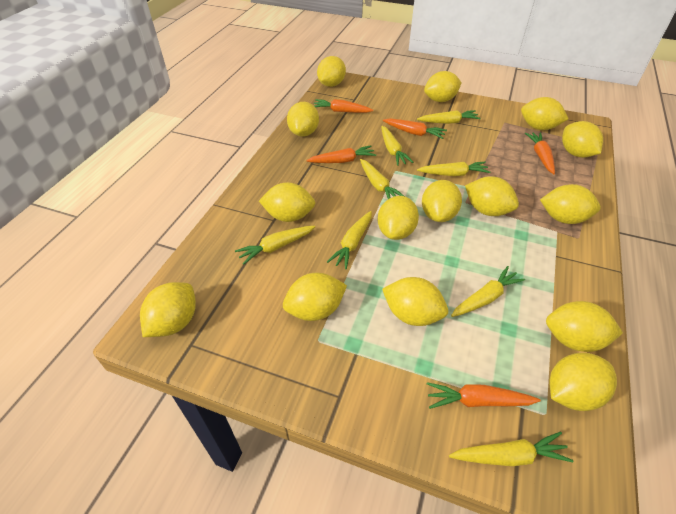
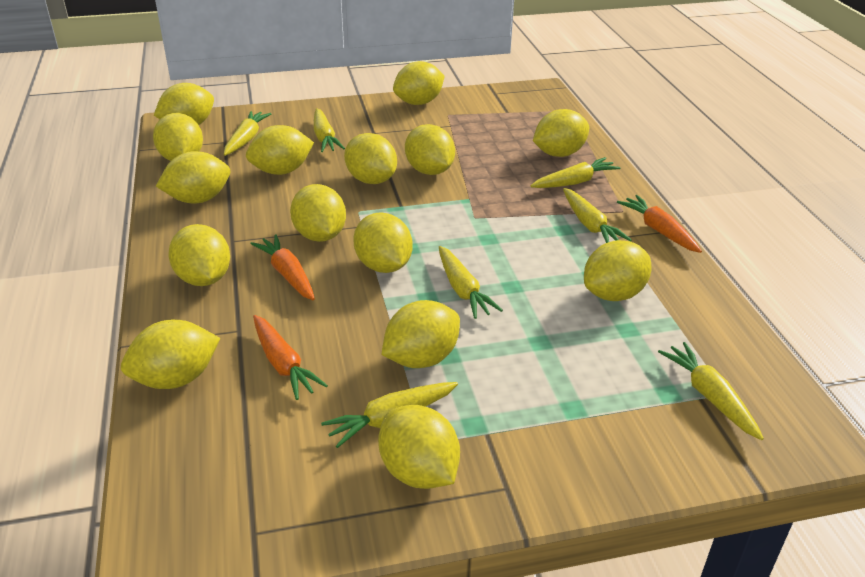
orange carrot: 5 -> 3
yellow carrot: 8 -> 7

